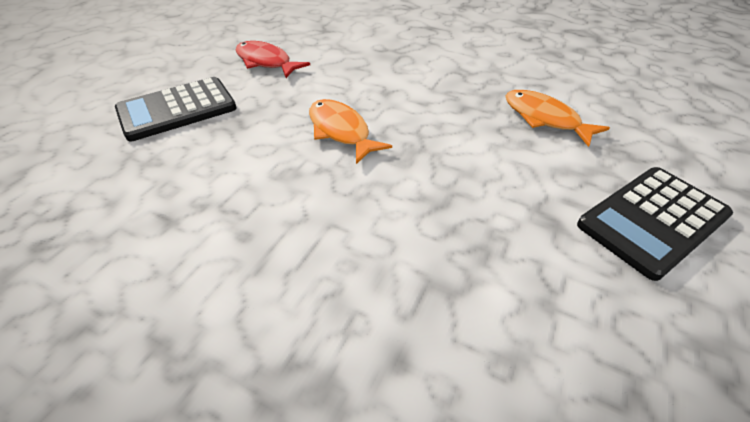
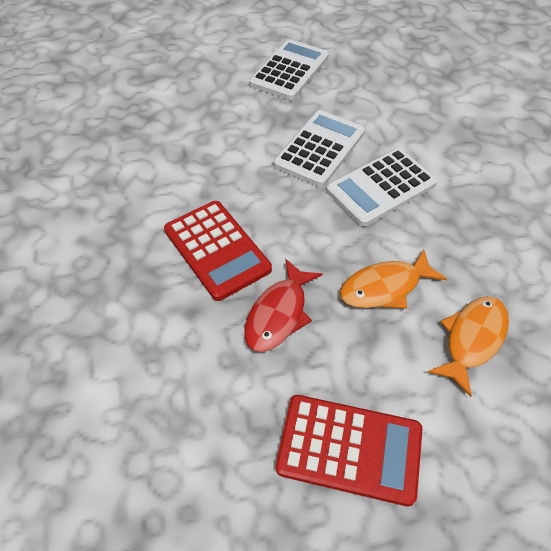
black calculator: 2 -> 0
red calculator: 0 -> 2
white calculator: 0 -> 3

